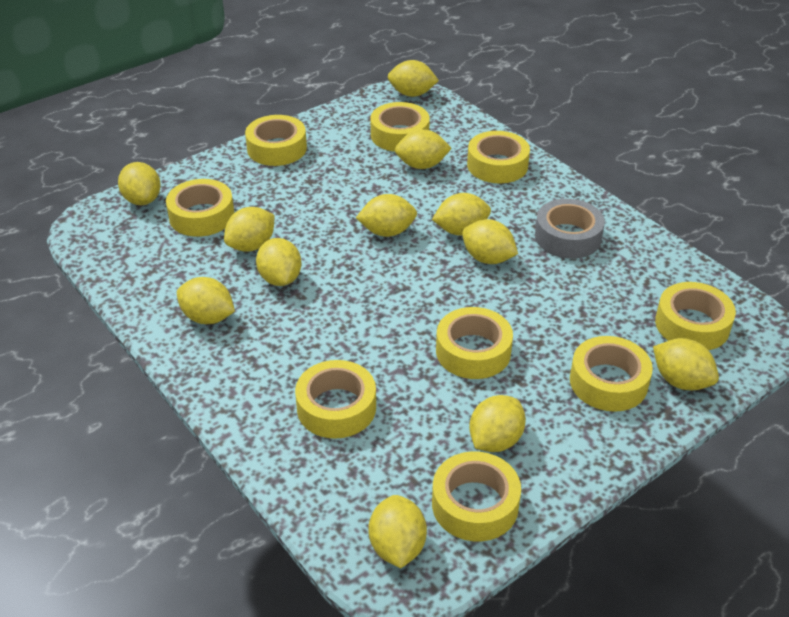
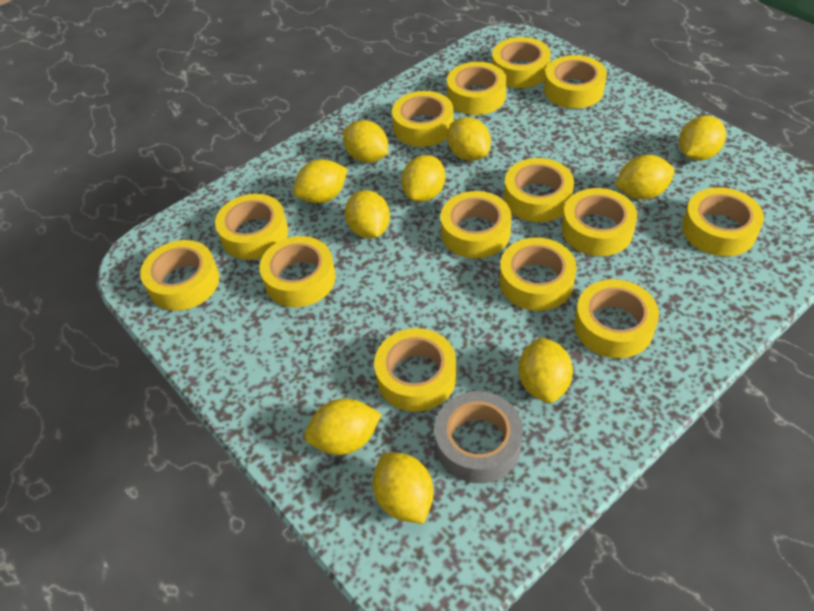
yellow lemon: 12 -> 10
yellow tape: 9 -> 14

